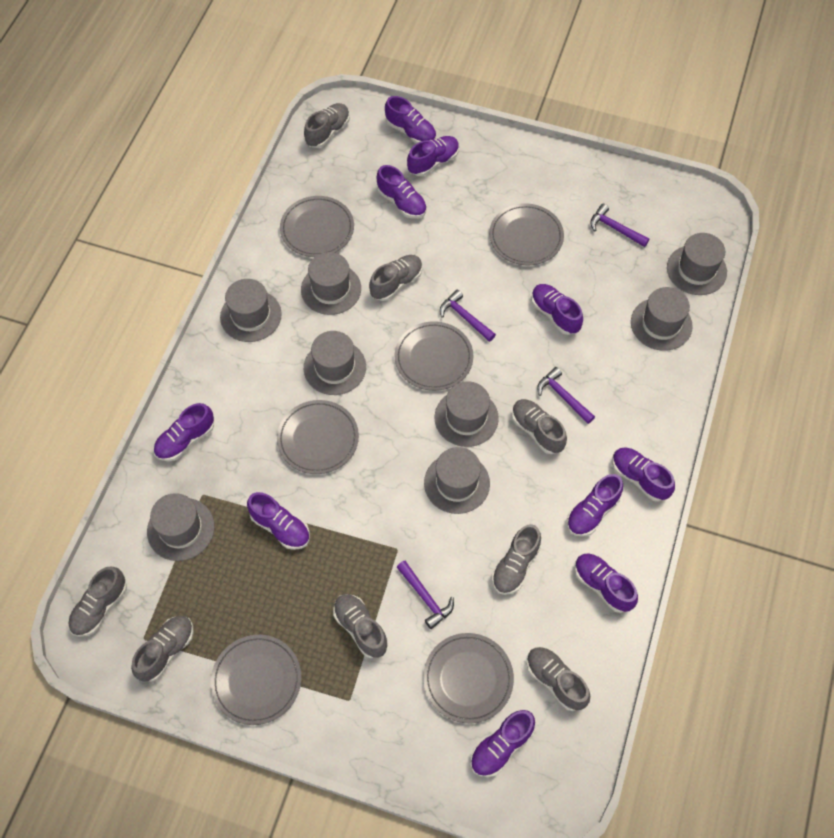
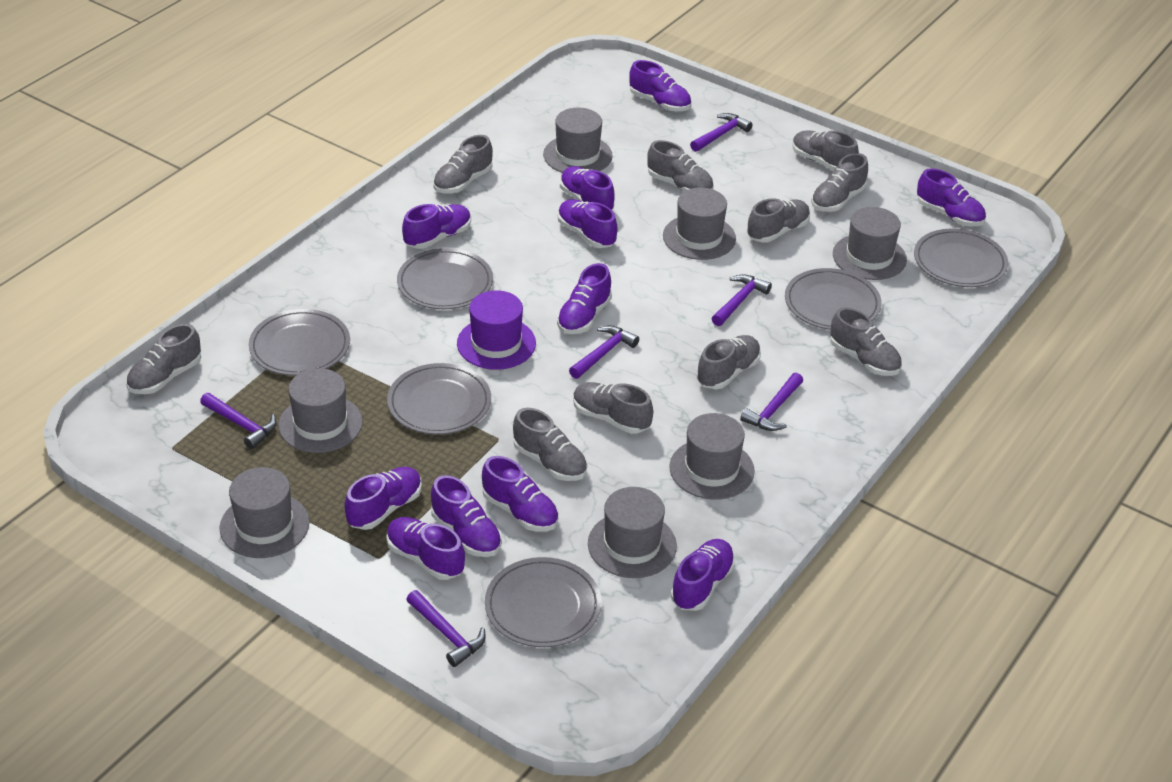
grey hat: 8 -> 7
grey shoe: 8 -> 10
purple hammer: 4 -> 6
purple hat: 0 -> 1
purple shoe: 10 -> 11

